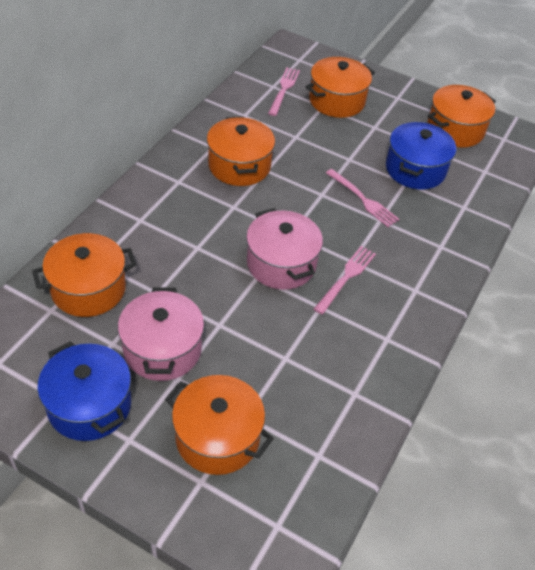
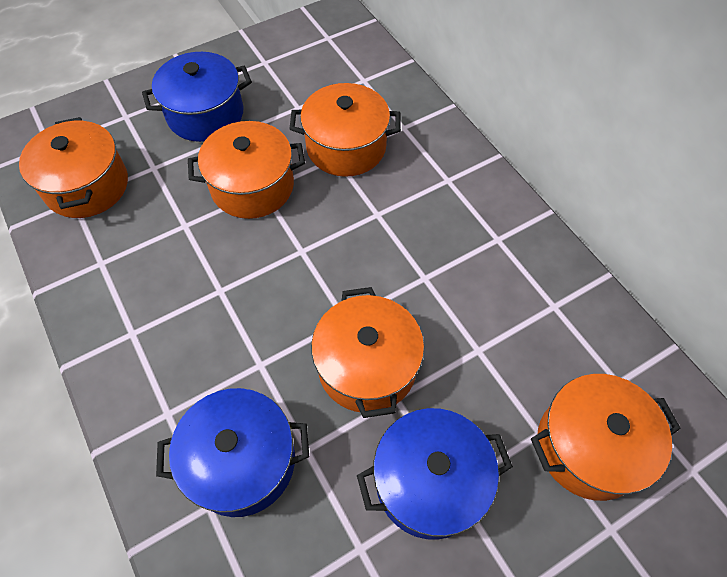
blue pot: 2 -> 3
pink fork: 3 -> 0
pink pot: 2 -> 0

